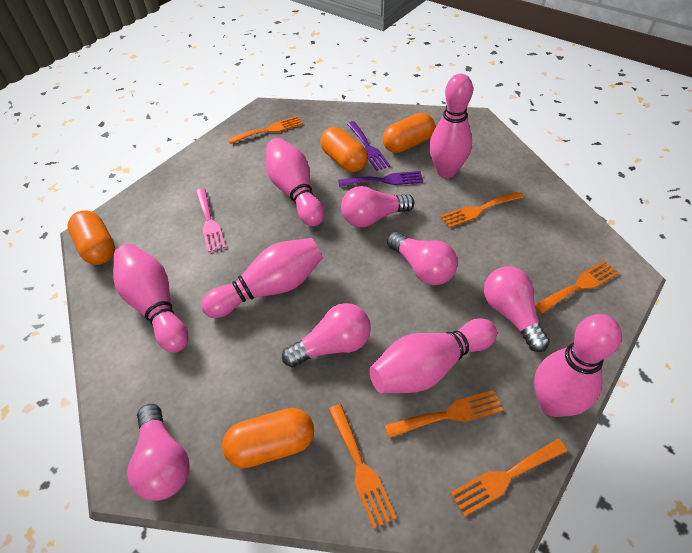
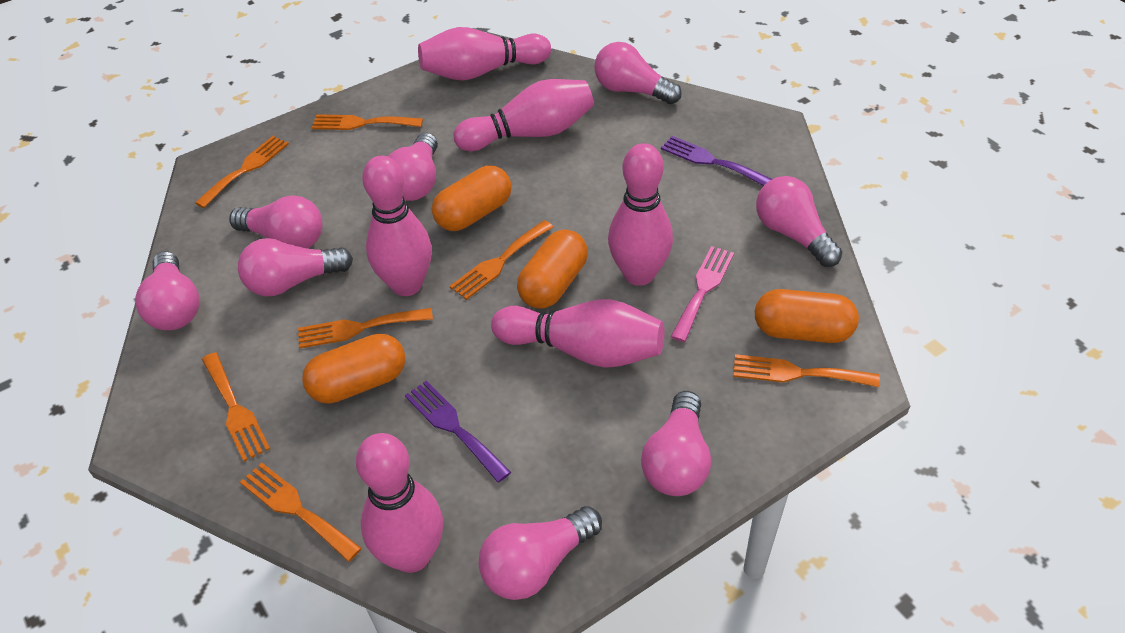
orange fork: 6 -> 7
pink light bulb: 5 -> 8

